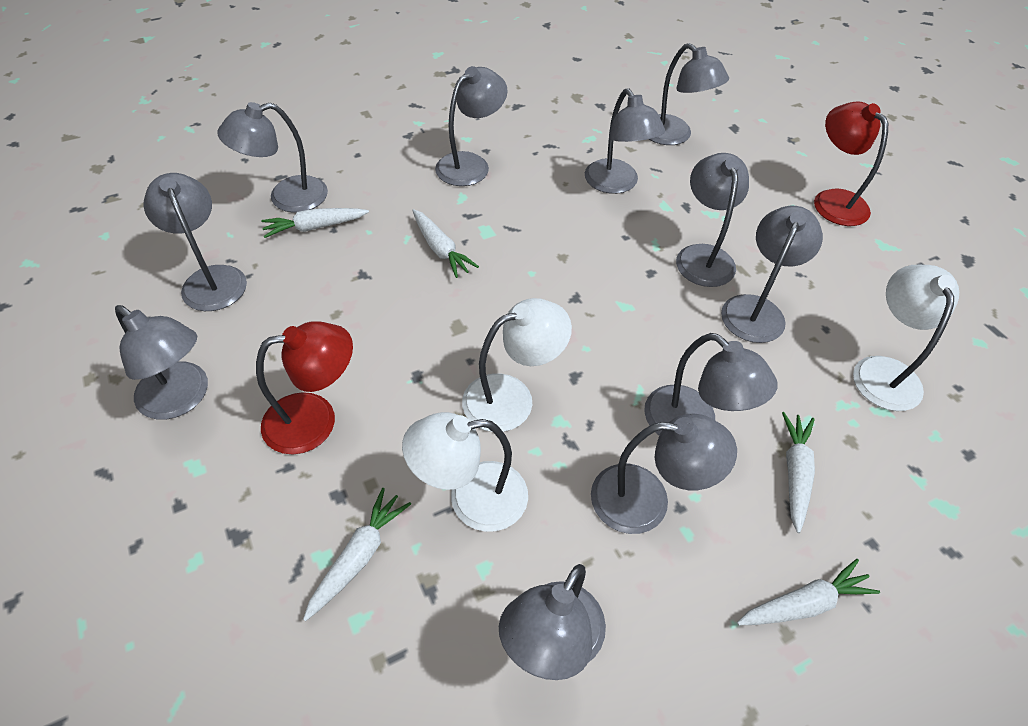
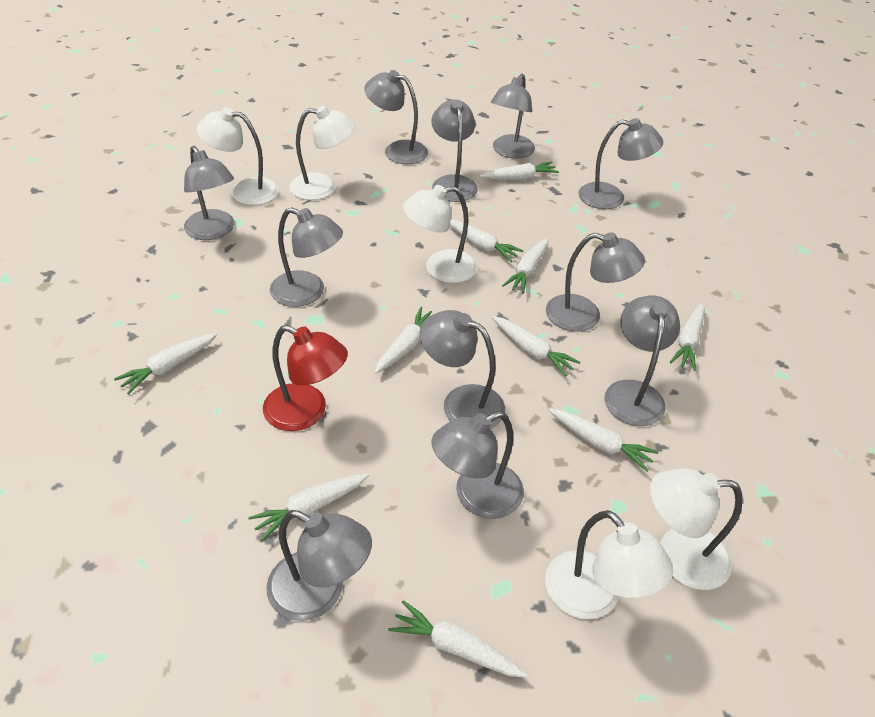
red lamp: 2 -> 1
white carrot: 5 -> 10
white lamp: 3 -> 5

